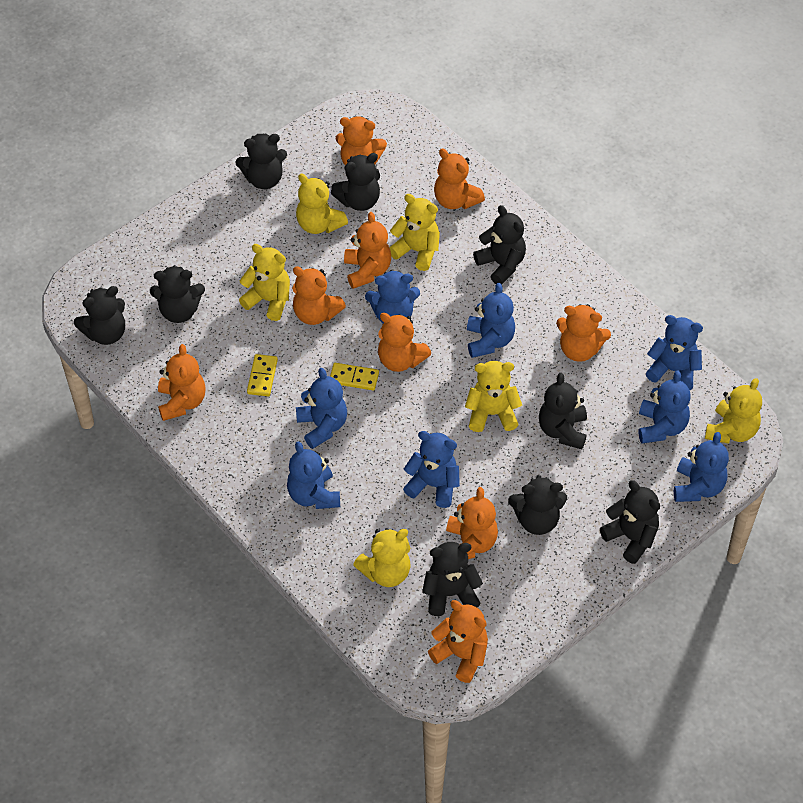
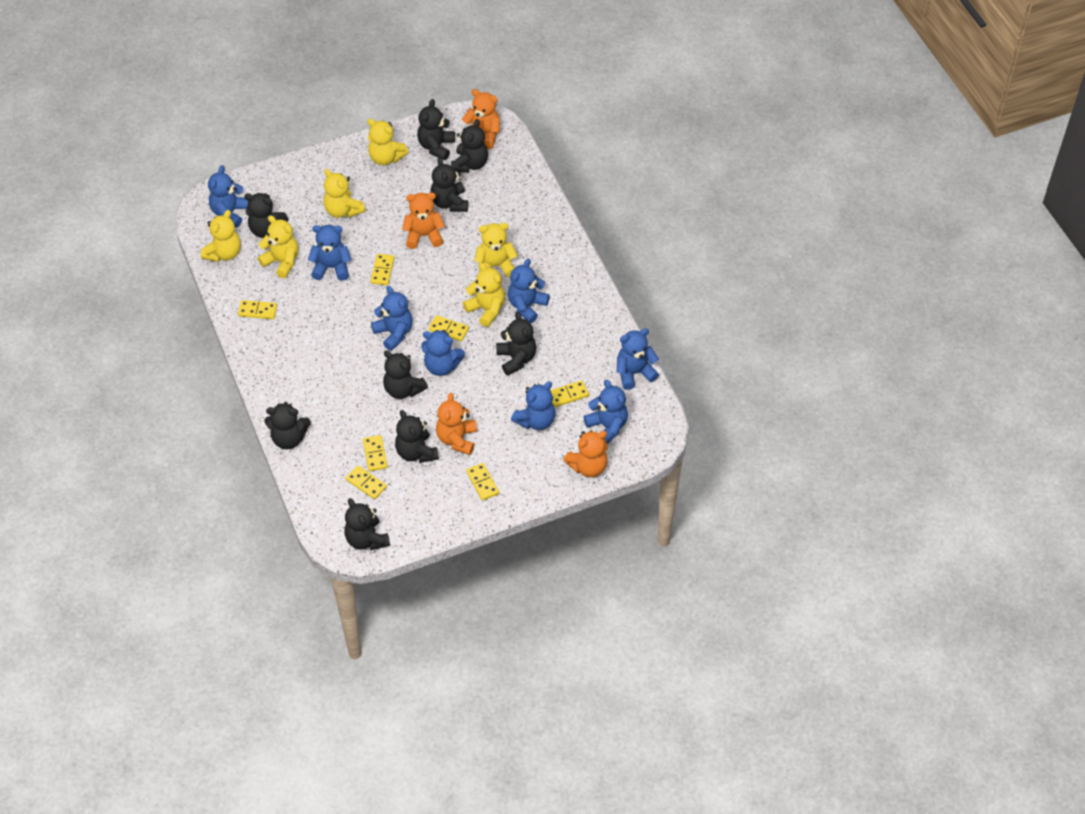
orange teddy bear: 9 -> 4
yellow domino: 2 -> 7

